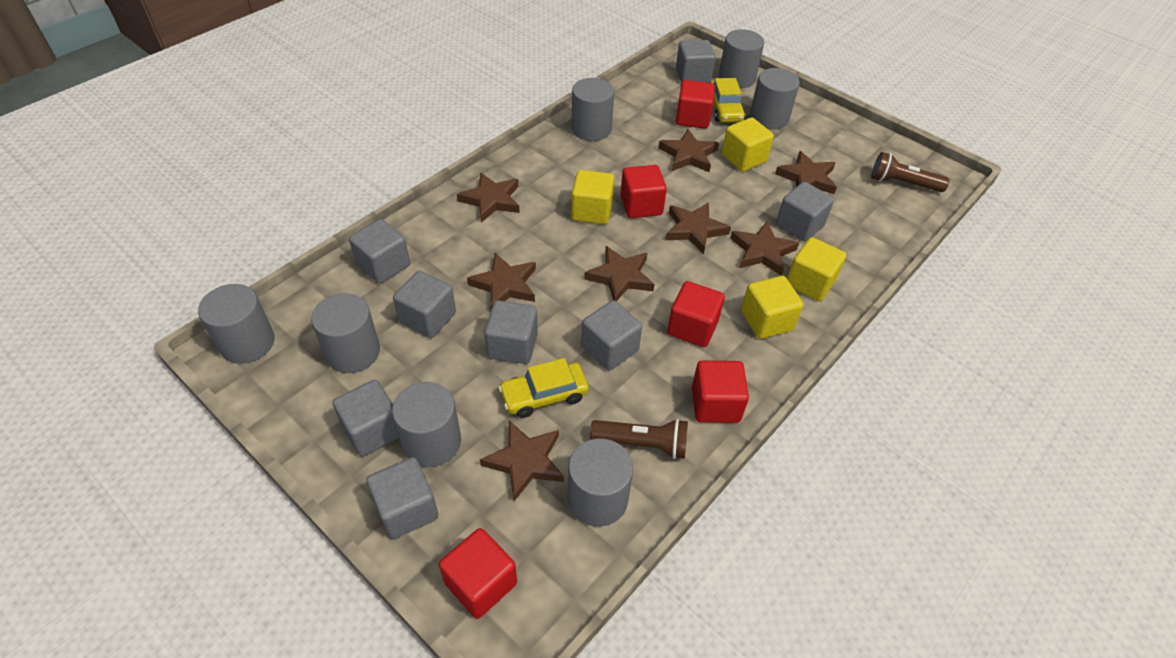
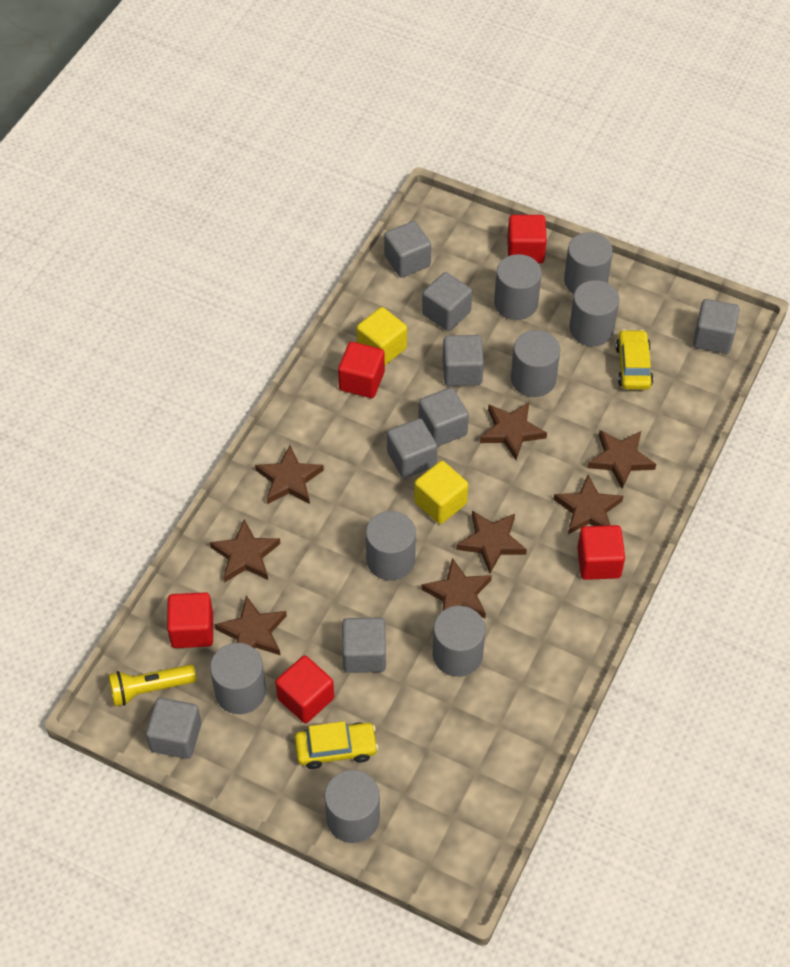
brown flashlight: 2 -> 0
grey cylinder: 7 -> 8
yellow cube: 4 -> 2
yellow flashlight: 0 -> 1

